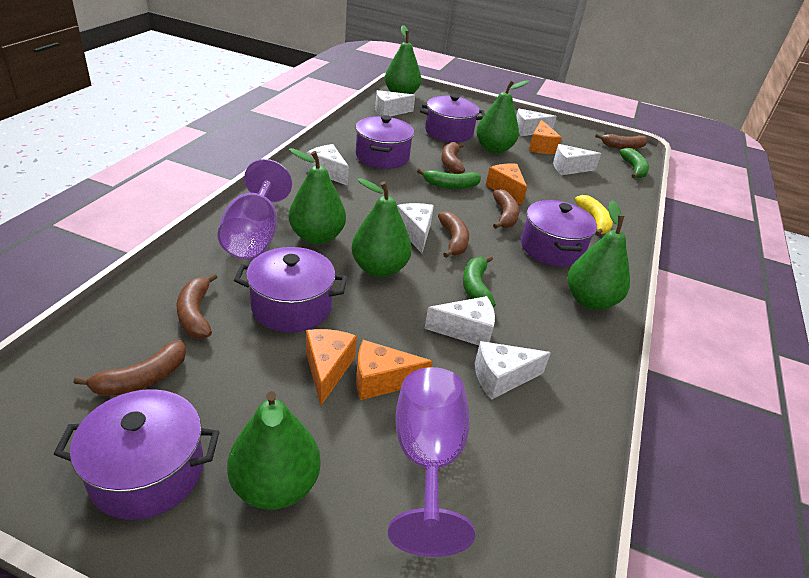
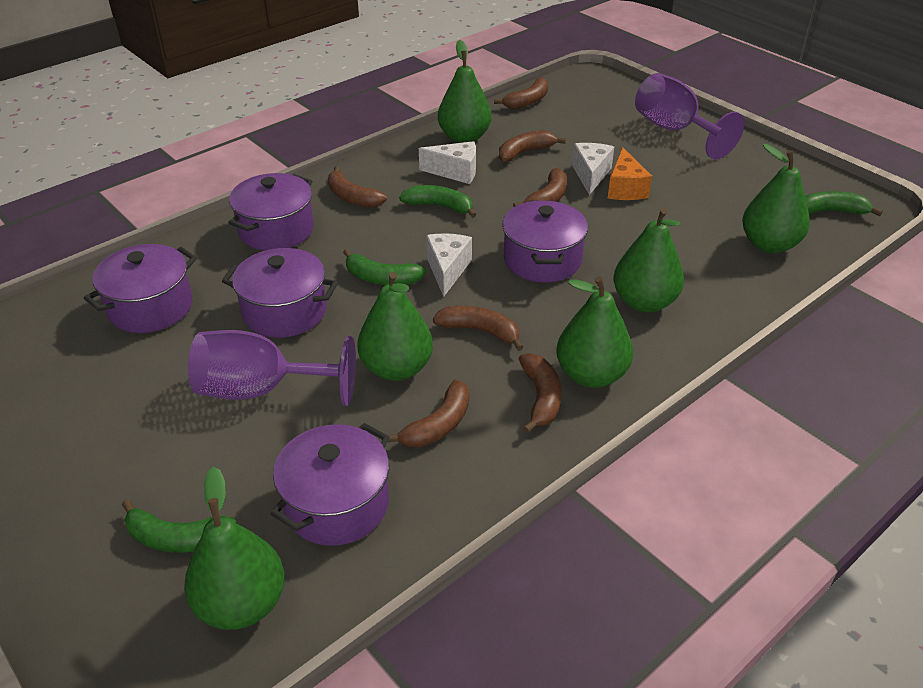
brown banana: 6 -> 7
green banana: 3 -> 4
orange cheese: 4 -> 1
white cheese: 7 -> 3
yellow banana: 1 -> 0

